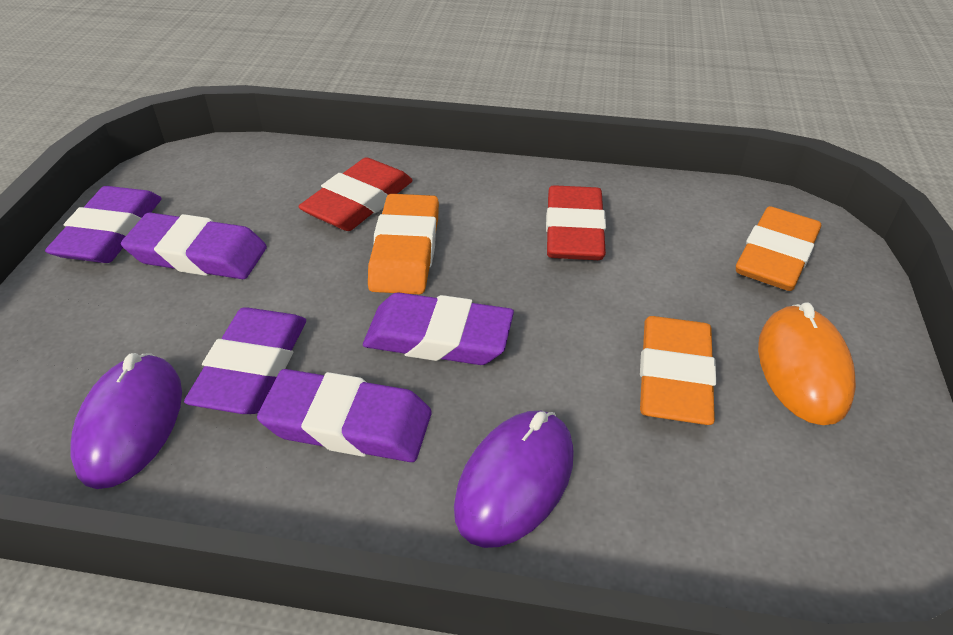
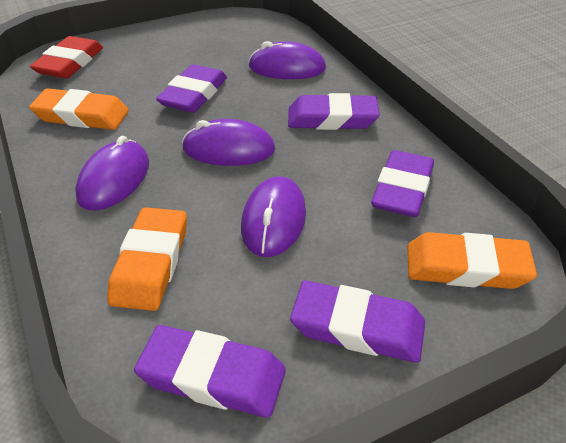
orange mouse: 1 -> 0
purple mouse: 2 -> 4
red eraser: 2 -> 1

